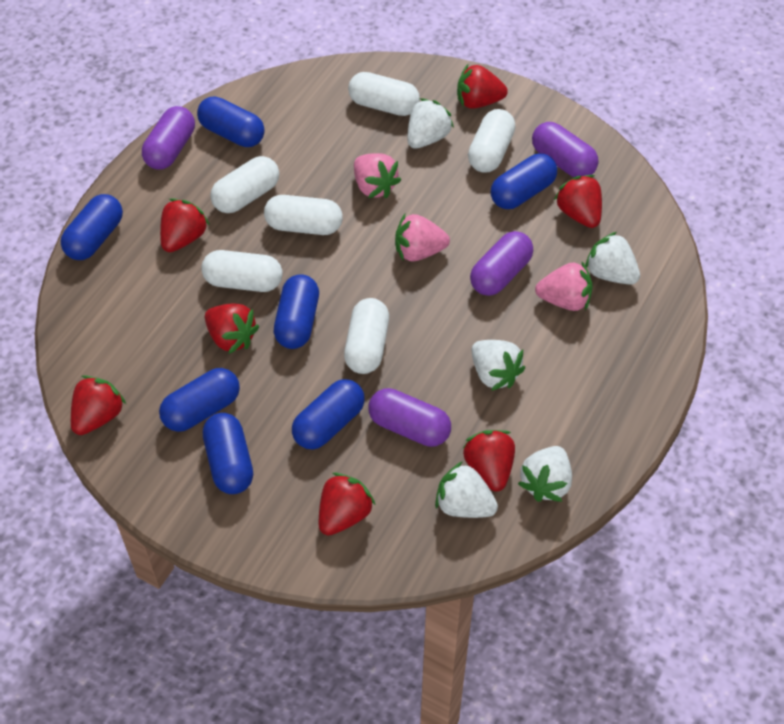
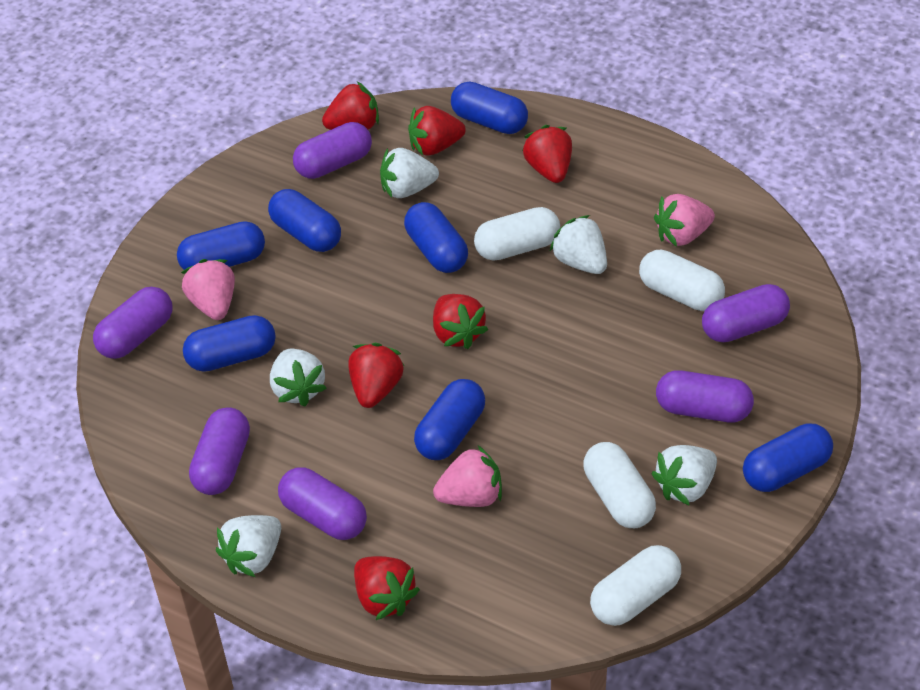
purple capsule: 4 -> 6
red strawberry: 7 -> 6
white capsule: 6 -> 4

